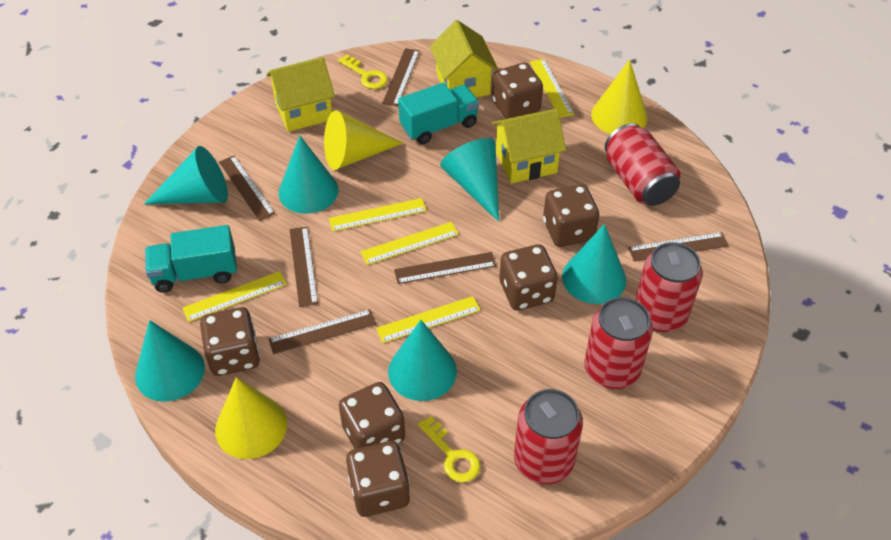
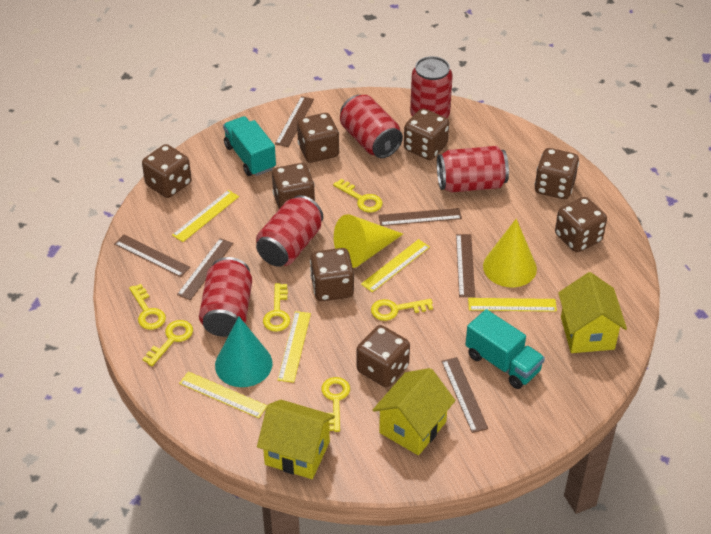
brown dice: 6 -> 8
red can: 4 -> 5
turquoise cone: 6 -> 1
yellow cone: 3 -> 2
yellow key: 2 -> 6

